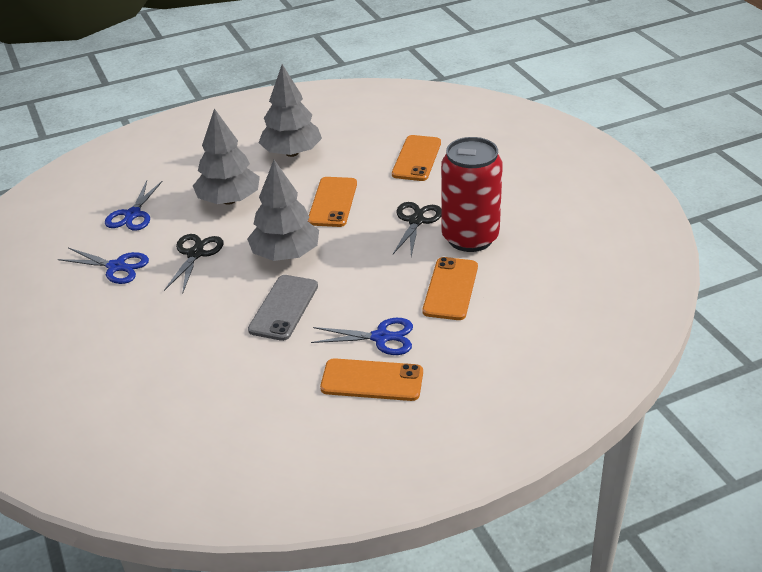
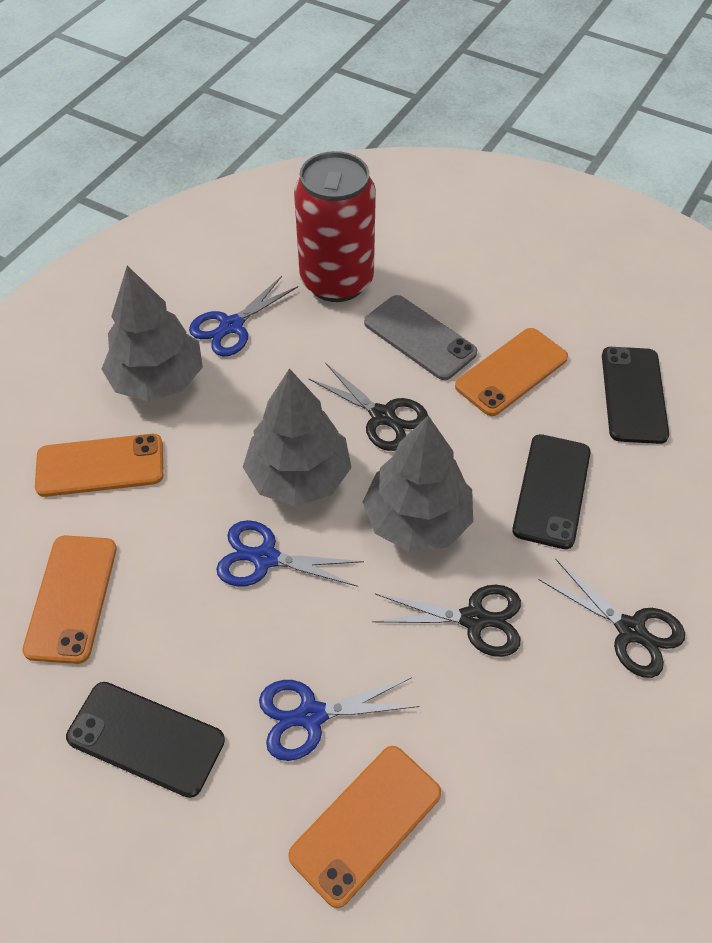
black phone: 0 -> 3
black scissors: 2 -> 3

